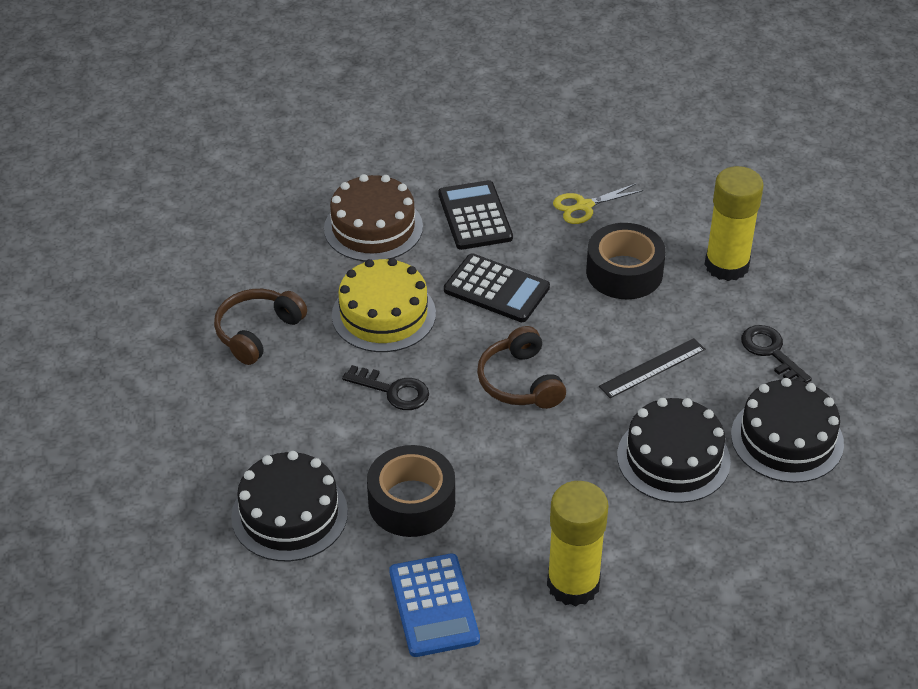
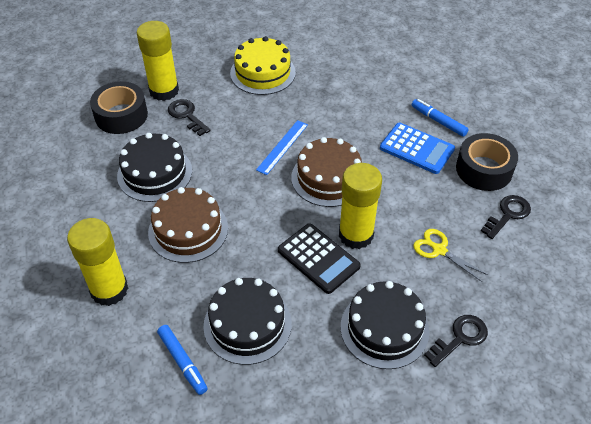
black calculator: 2 -> 1
black key: 2 -> 3
black ruler: 1 -> 0
blue marker: 0 -> 2
blue ruler: 0 -> 1
brown cake: 1 -> 2
brown headphones: 2 -> 0
yellow glue stick: 2 -> 3

